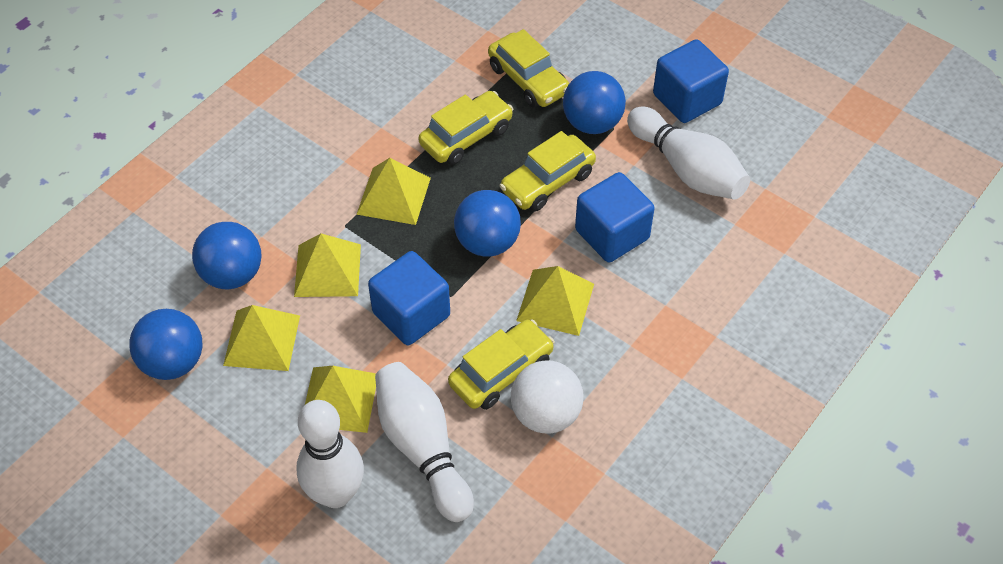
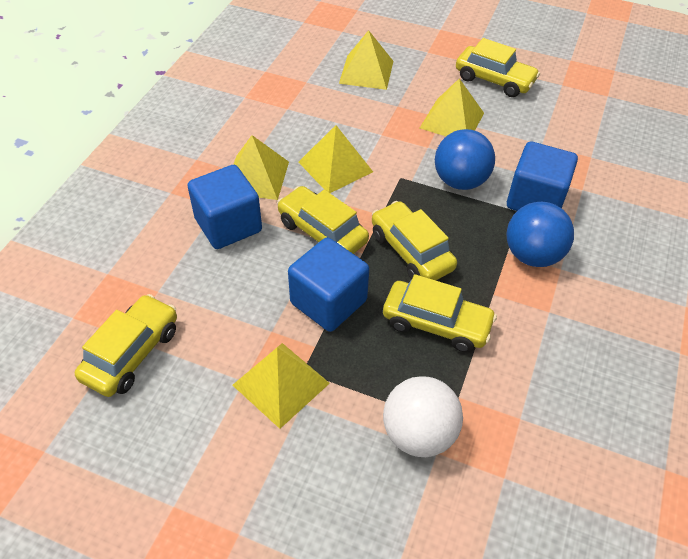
blue ball: 4 -> 2
white bowling pin: 3 -> 0
yellow car: 4 -> 5

